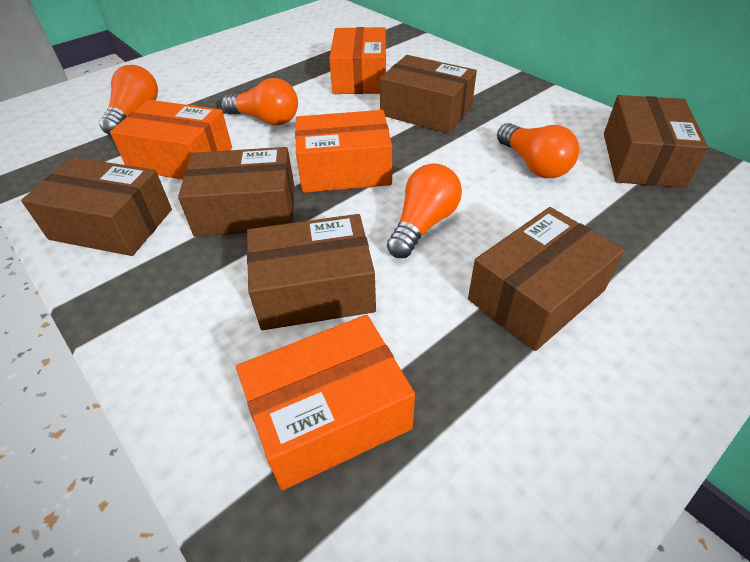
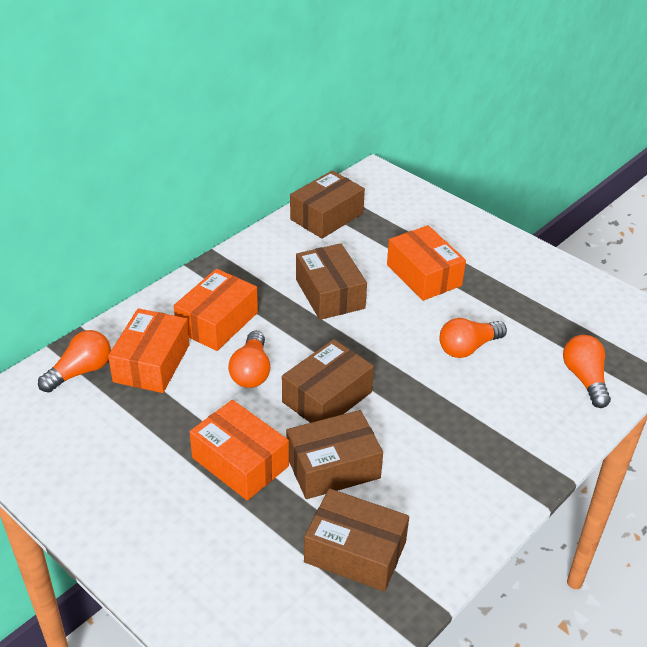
brown box: 6 -> 5

